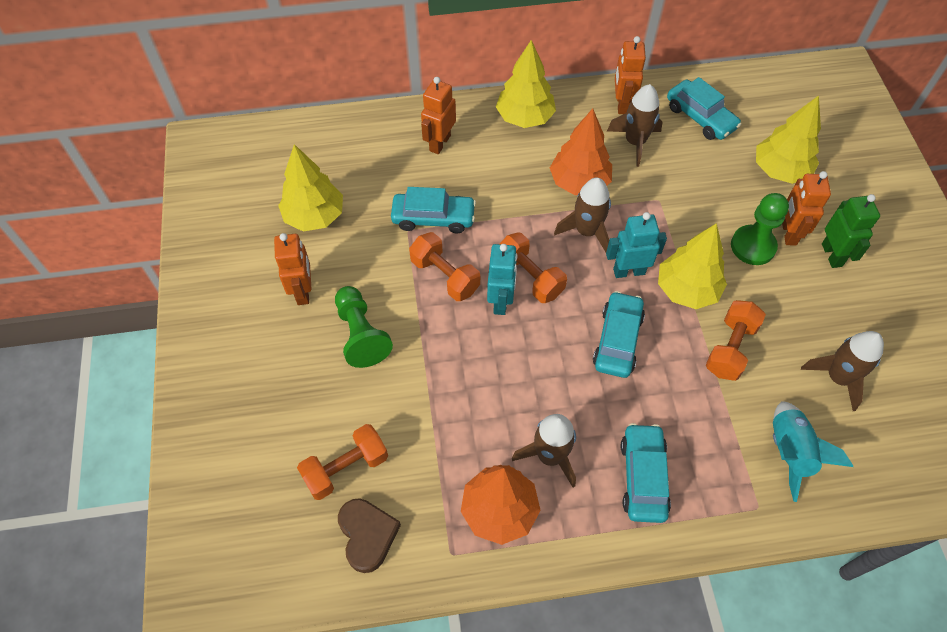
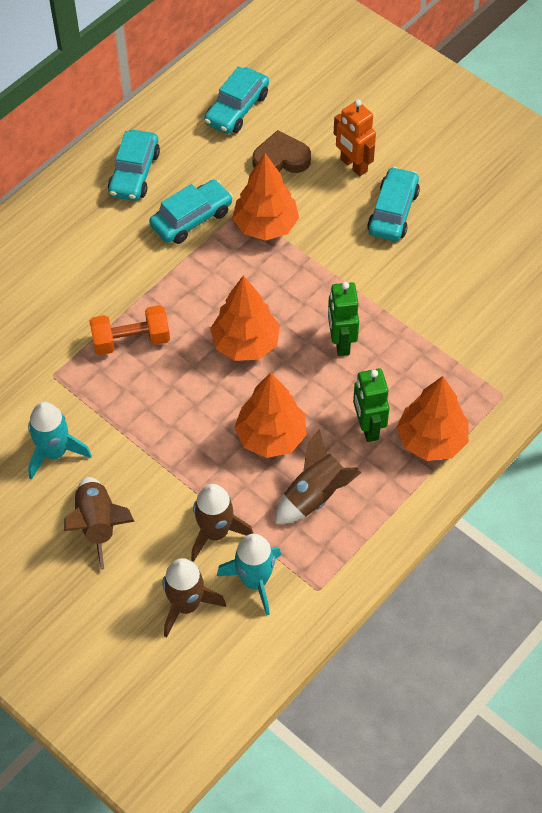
green pawn: 2 -> 0
green robot: 1 -> 2
orange dumbbell: 4 -> 1
orange robot: 4 -> 1
orange tree: 2 -> 4
turquoise robot: 2 -> 0
turquoise rocket: 1 -> 2
yellow tree: 4 -> 0

